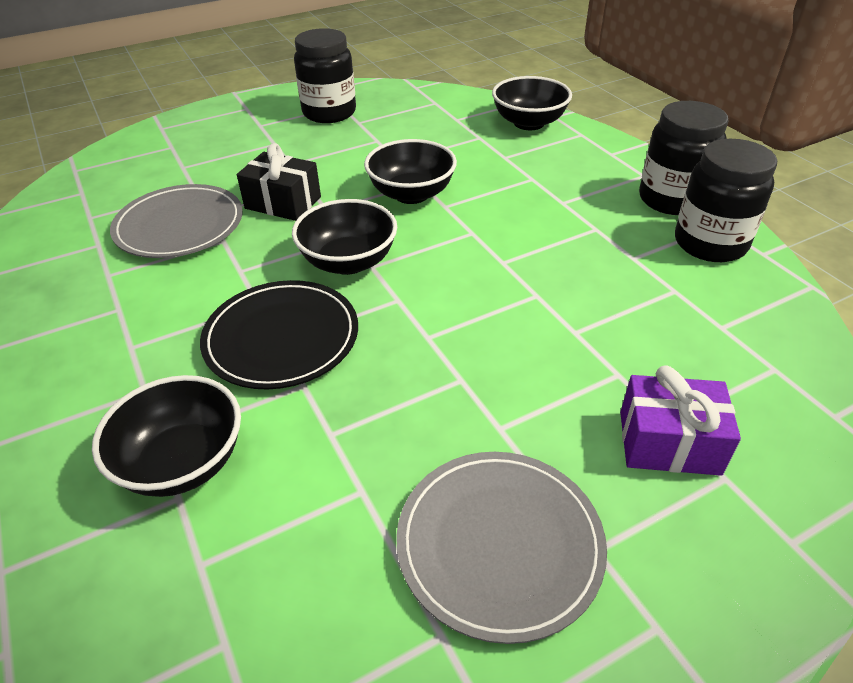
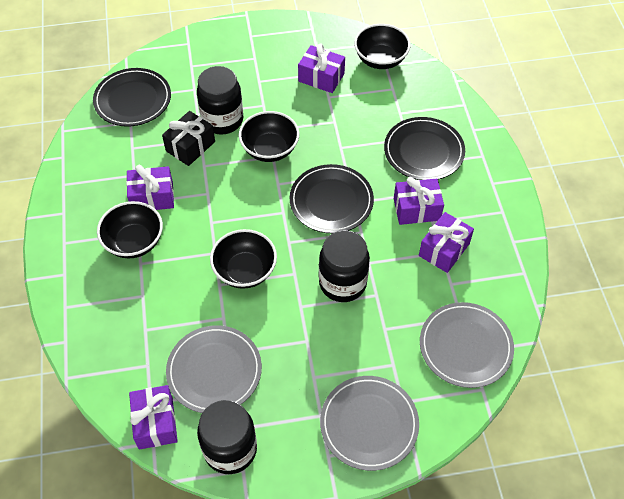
black plate: 1 -> 3
grey plate: 2 -> 3
purple gift: 1 -> 5

